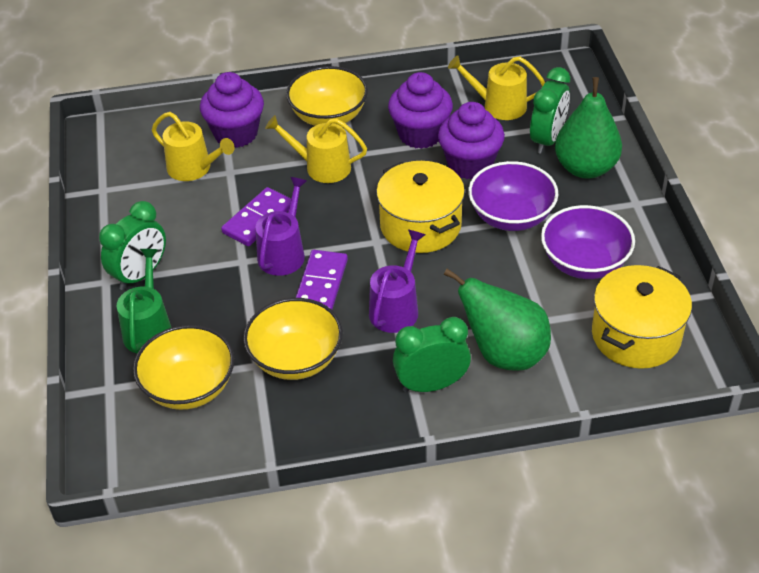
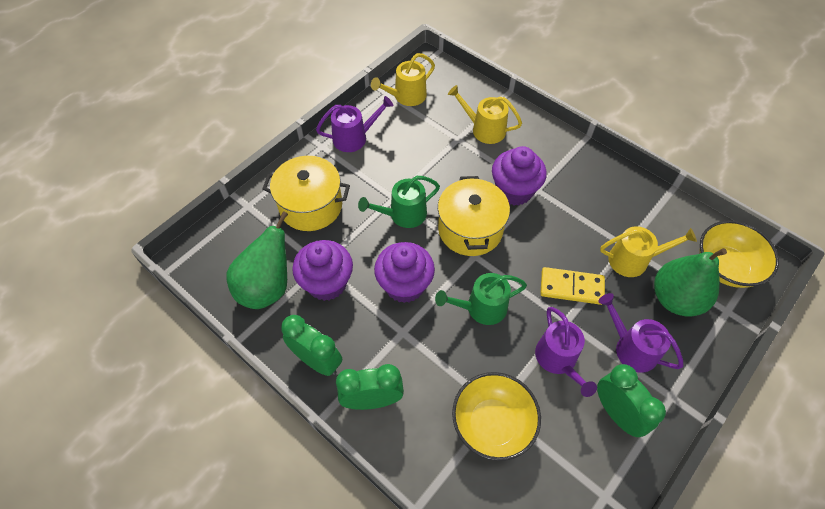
green watering can: 1 -> 2
purple bowl: 2 -> 0
purple domino: 2 -> 0
purple watering can: 2 -> 3
yellow bowl: 3 -> 2
yellow domino: 0 -> 1

